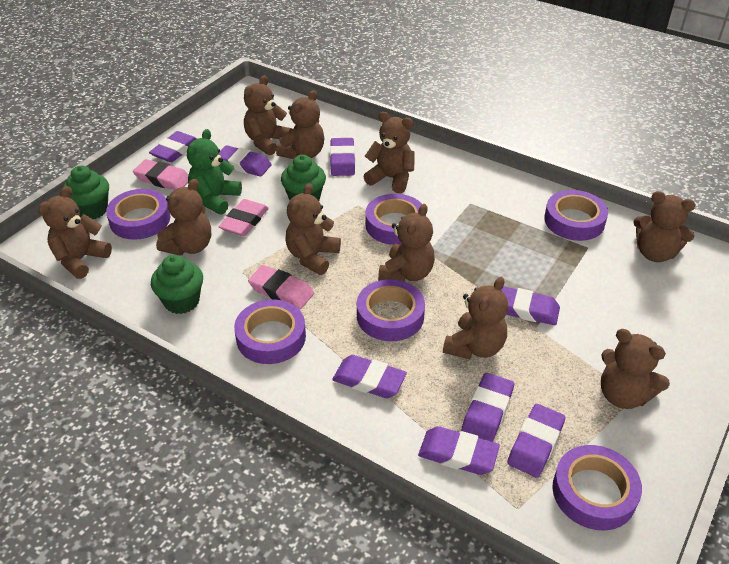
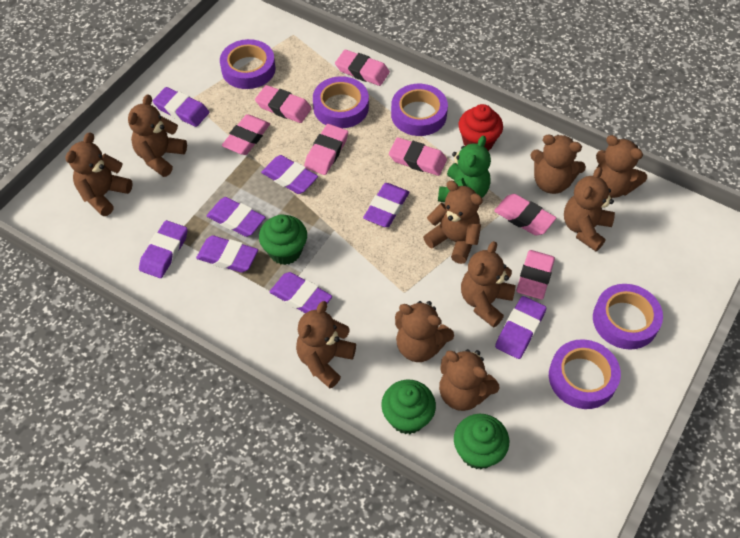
pink eraser: 3 -> 7
purple tape: 6 -> 5
red cupcake: 0 -> 1

